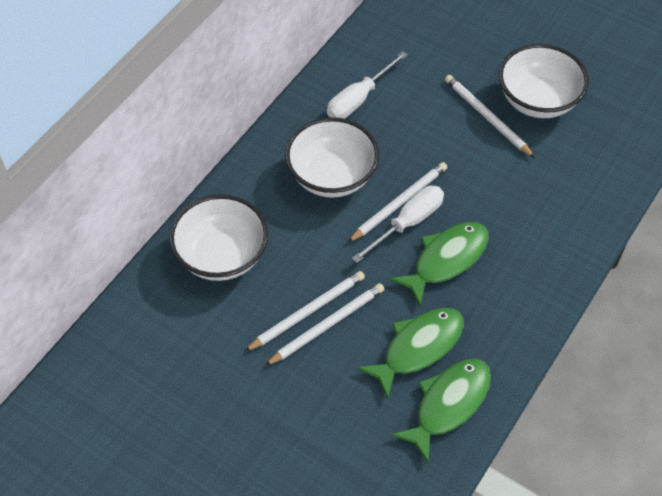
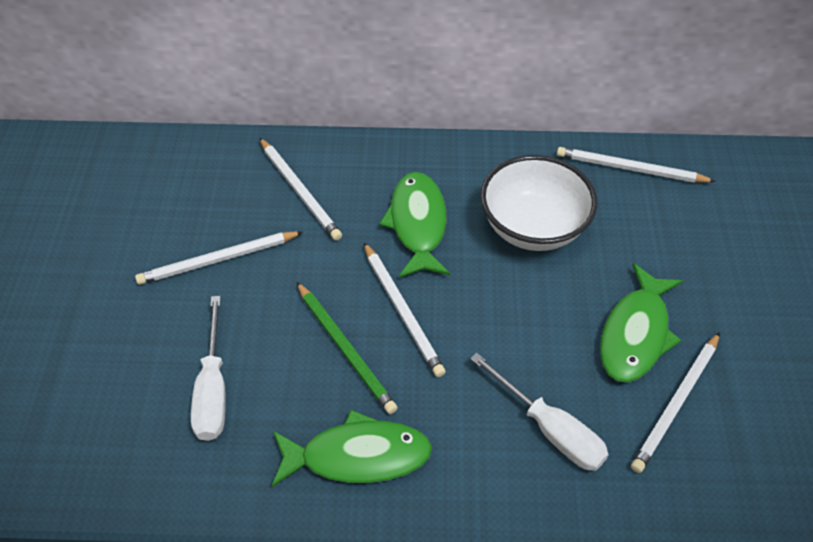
green pencil: 0 -> 1
white bowl: 3 -> 1
white pencil: 4 -> 5

